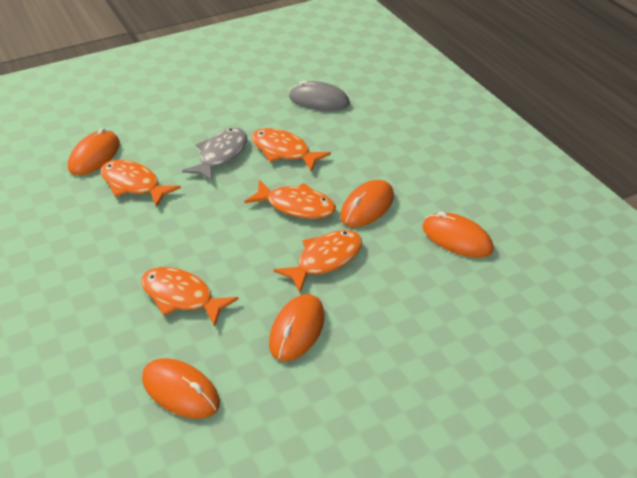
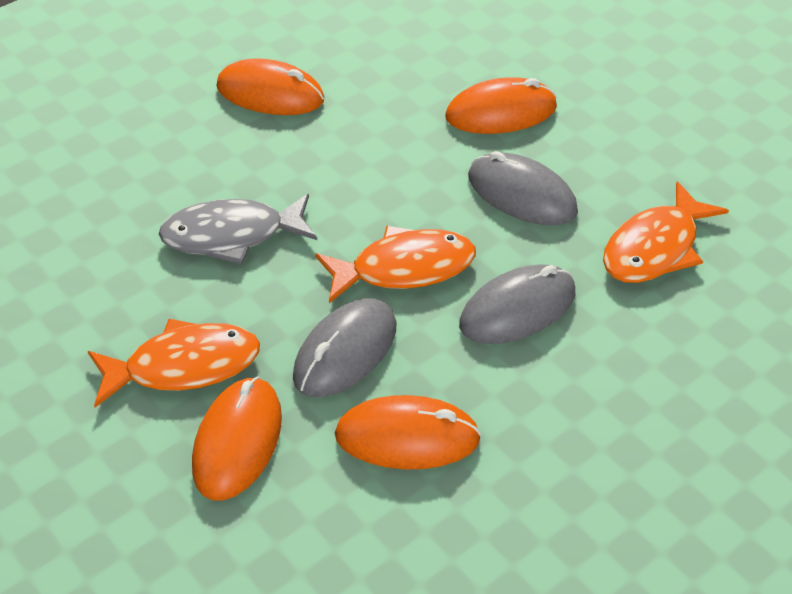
grey mouse: 1 -> 3
orange fish: 5 -> 3
orange mouse: 5 -> 4

